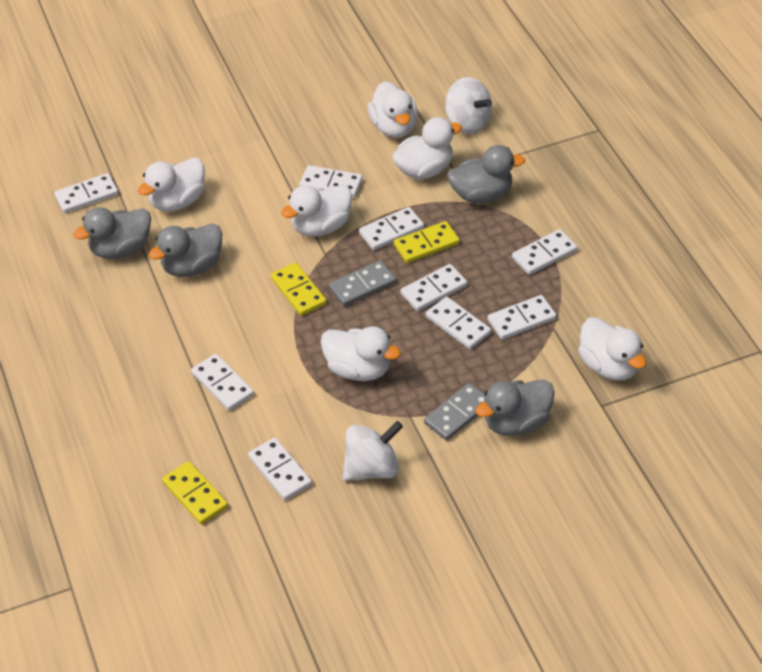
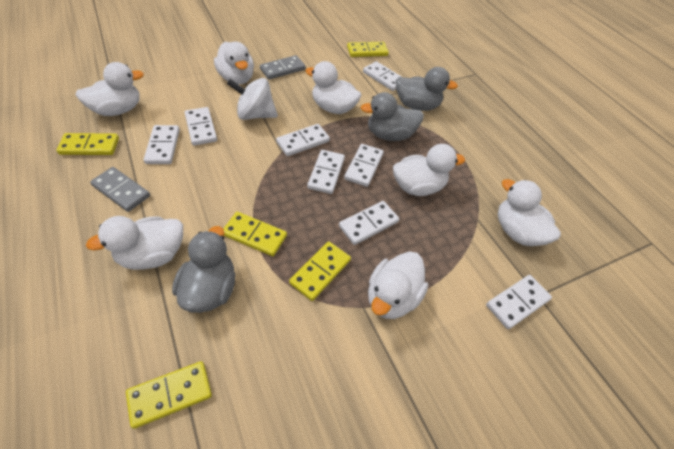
grey duck: 4 -> 3
white domino: 9 -> 8
white duck: 6 -> 7
white spinning top: 2 -> 1
yellow domino: 3 -> 5

